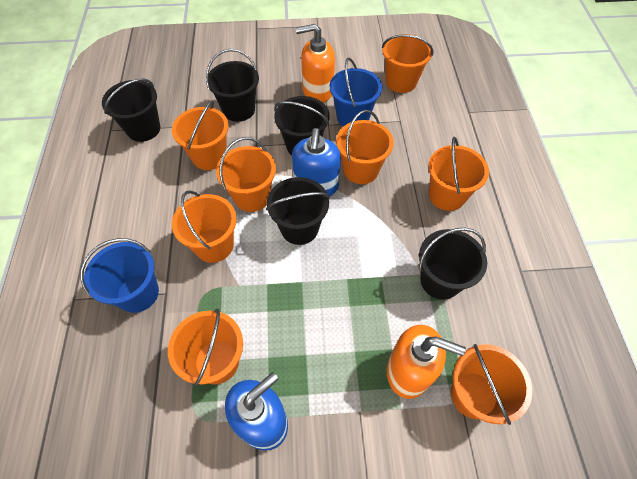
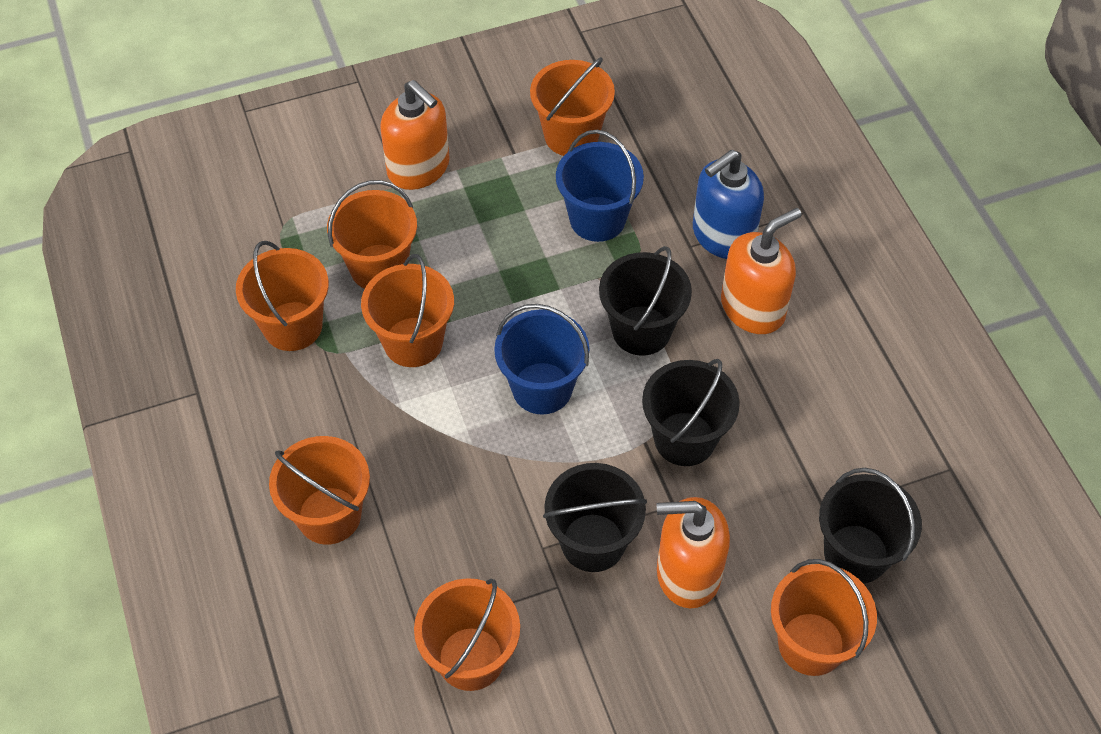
black bucket: 5 -> 4
blue soap dispenser: 2 -> 1
orange bucket: 8 -> 7
orange soap dispenser: 2 -> 3

